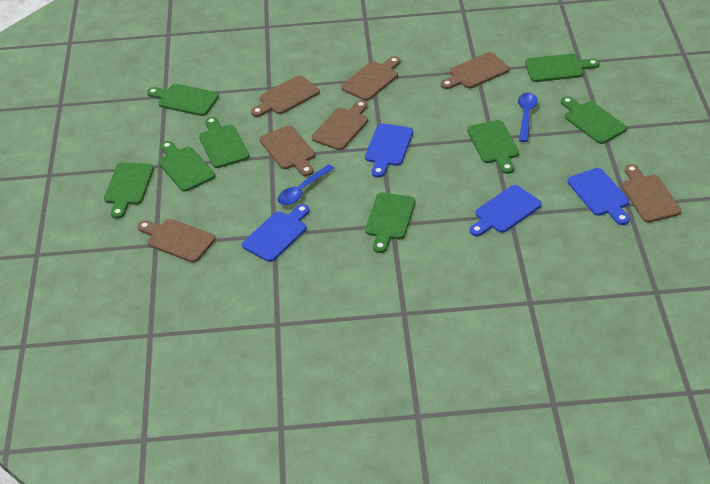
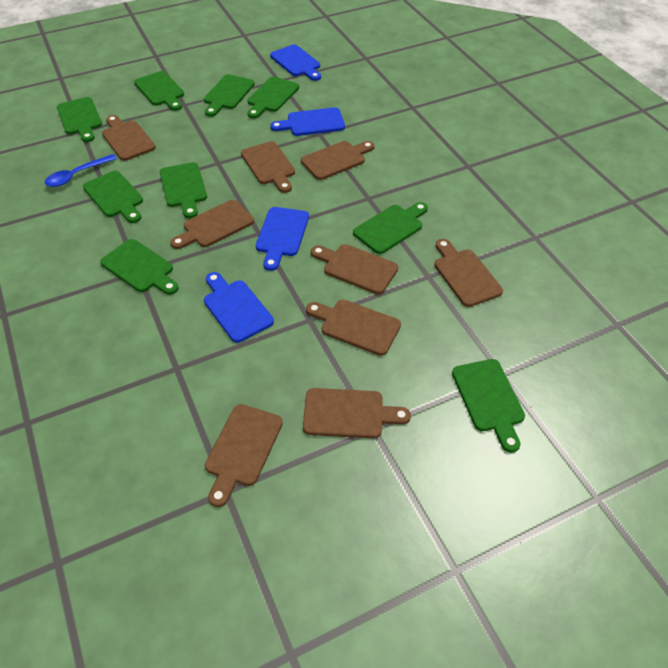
blue spoon: 2 -> 1
brown cutting board: 7 -> 9
green cutting board: 8 -> 9

